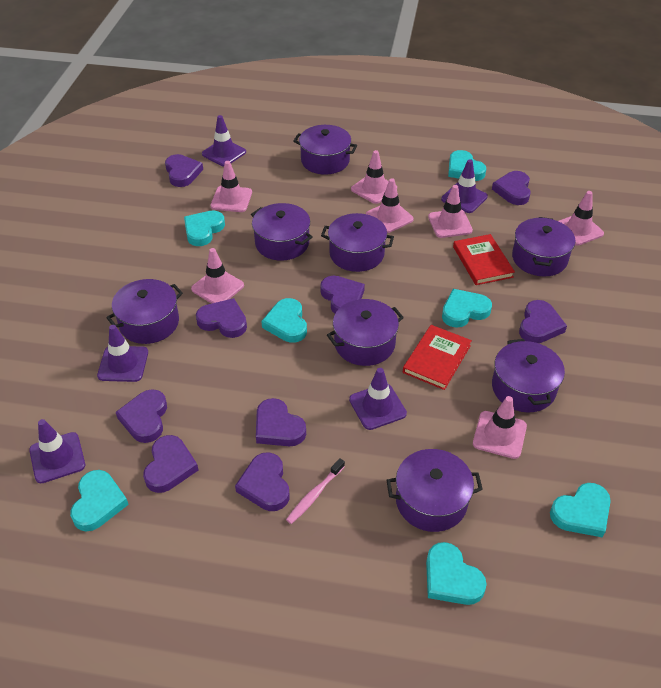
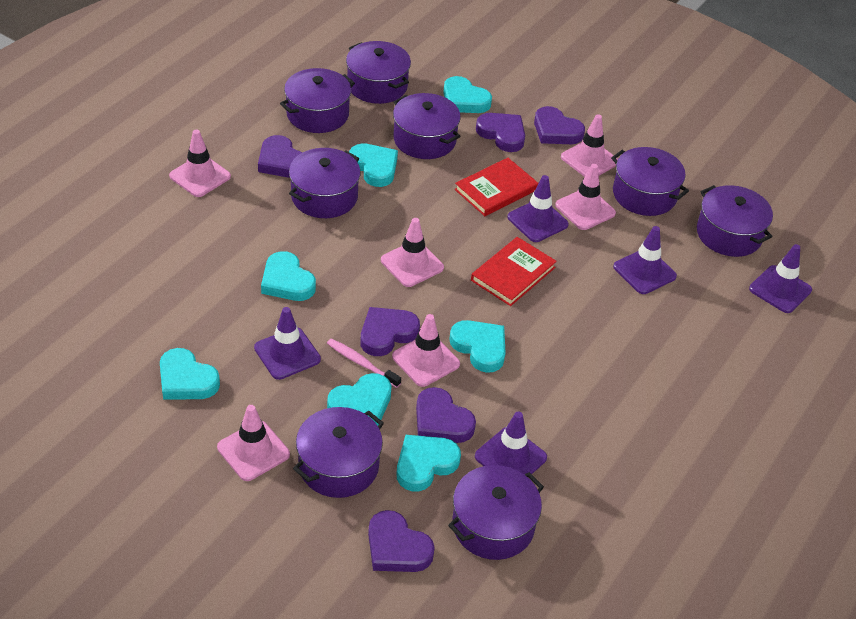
pink traffic cone: 7 -> 6
purple heart: 9 -> 6

